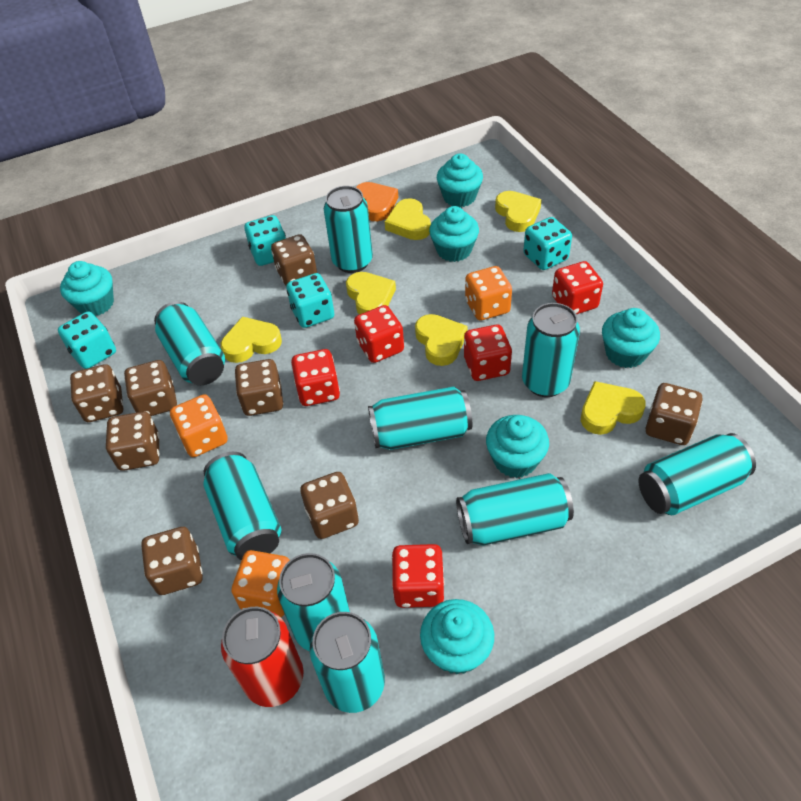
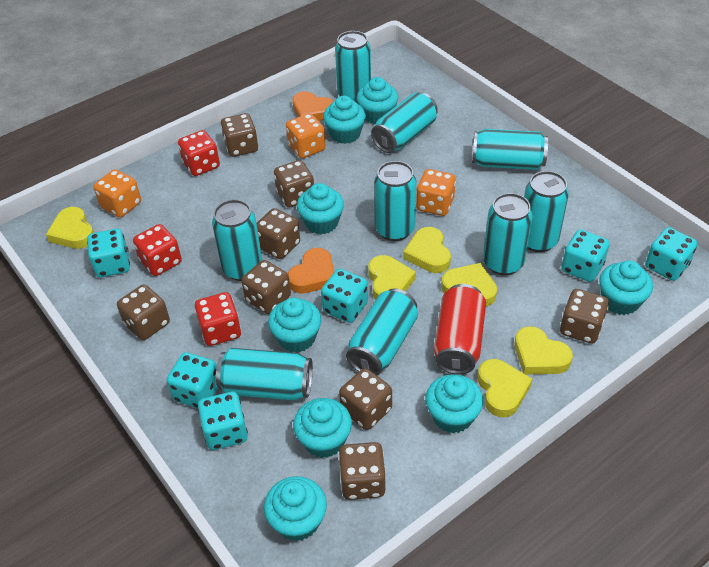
orange heart: 1 -> 2
red dice: 5 -> 3
turquoise cupcake: 6 -> 8
turquoise dice: 4 -> 6

